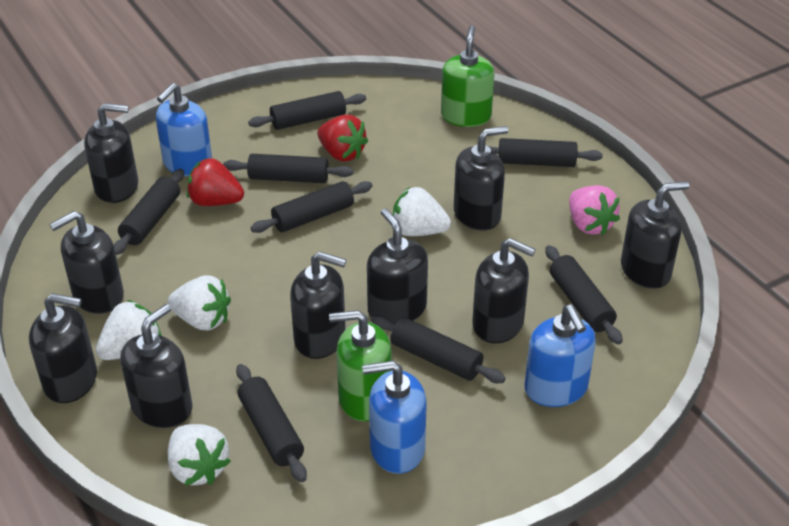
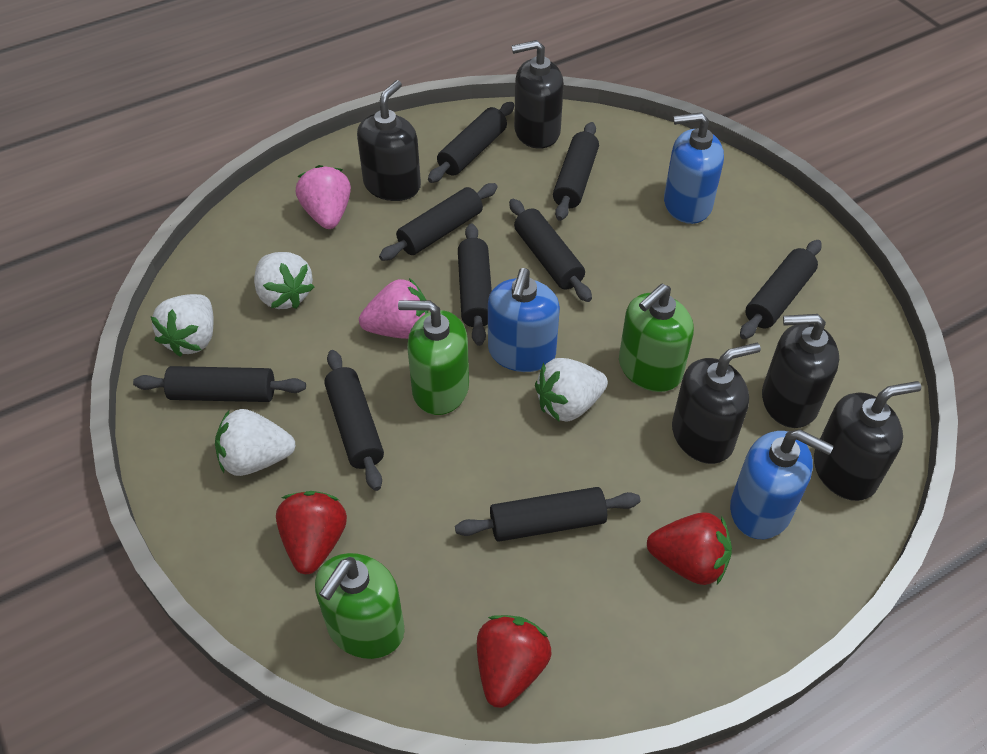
black rolling pin: 8 -> 9
black soap dispenser: 9 -> 5
green soap dispenser: 2 -> 3
pink strawberry: 1 -> 2
red strawberry: 2 -> 3

